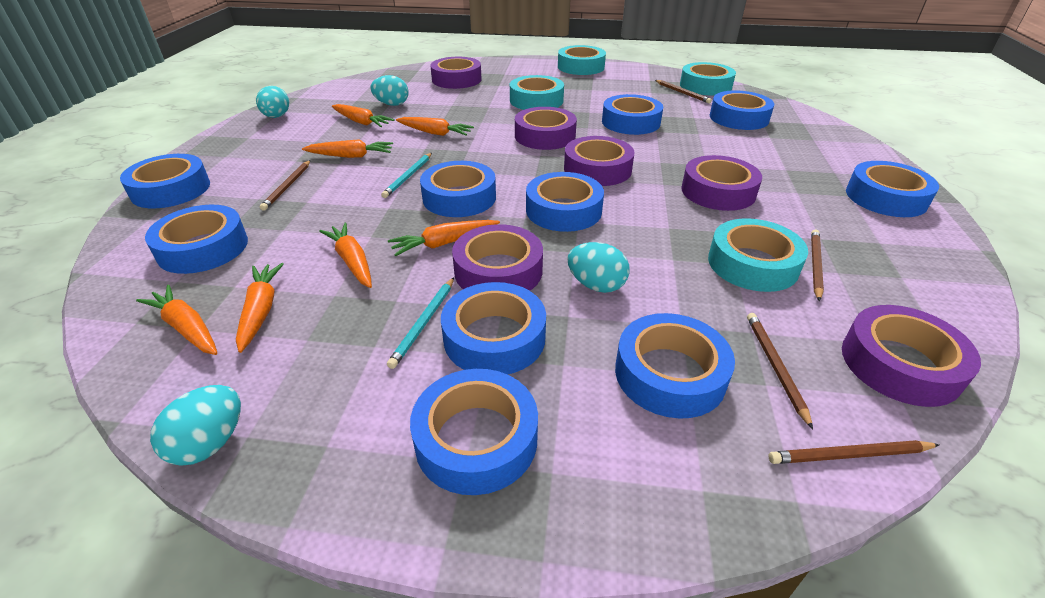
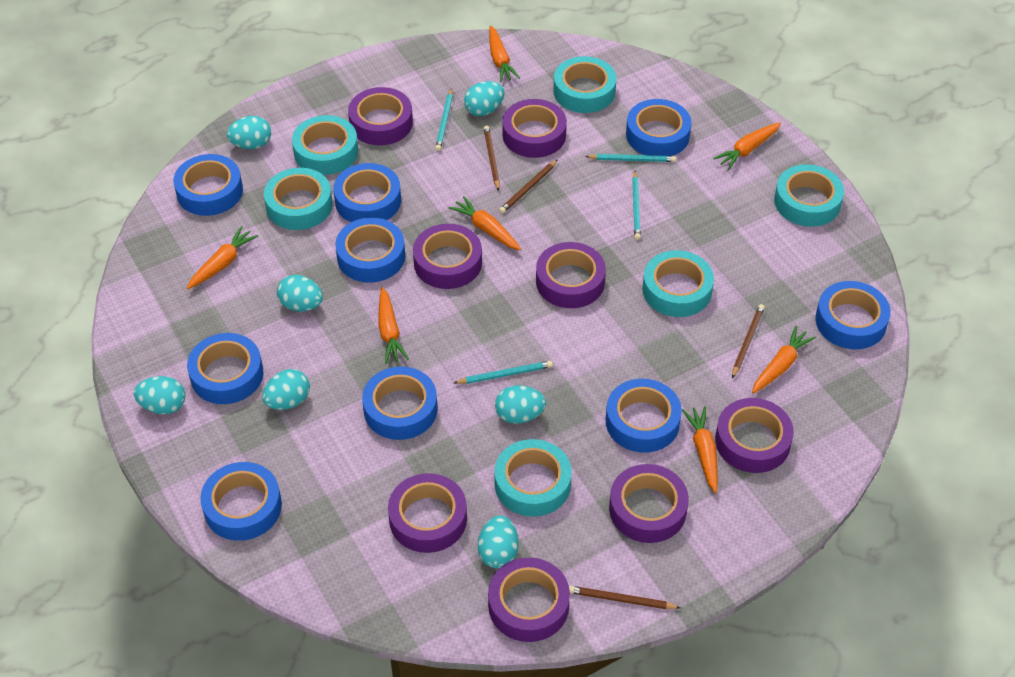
blue tape: 10 -> 9
brown pencil: 5 -> 4
purple tape: 6 -> 8
turquoise egg: 4 -> 7
turquoise pencil: 2 -> 4
turquoise tape: 4 -> 6

